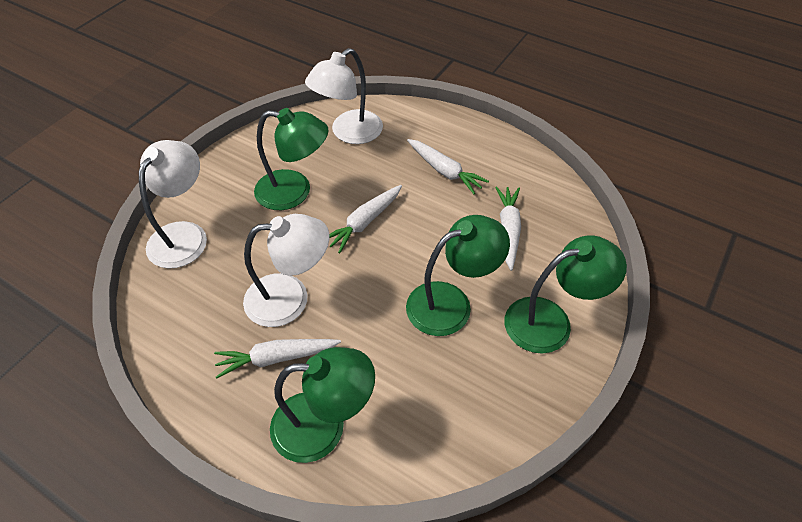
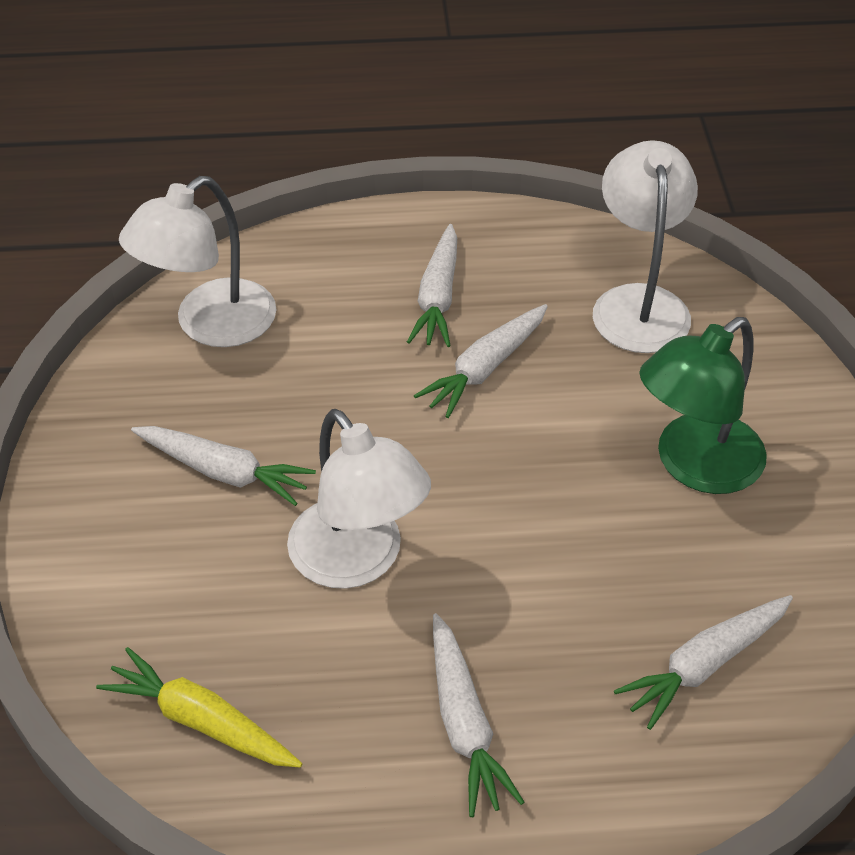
green lamp: 4 -> 1
white carrot: 4 -> 5
yellow carrot: 0 -> 1

